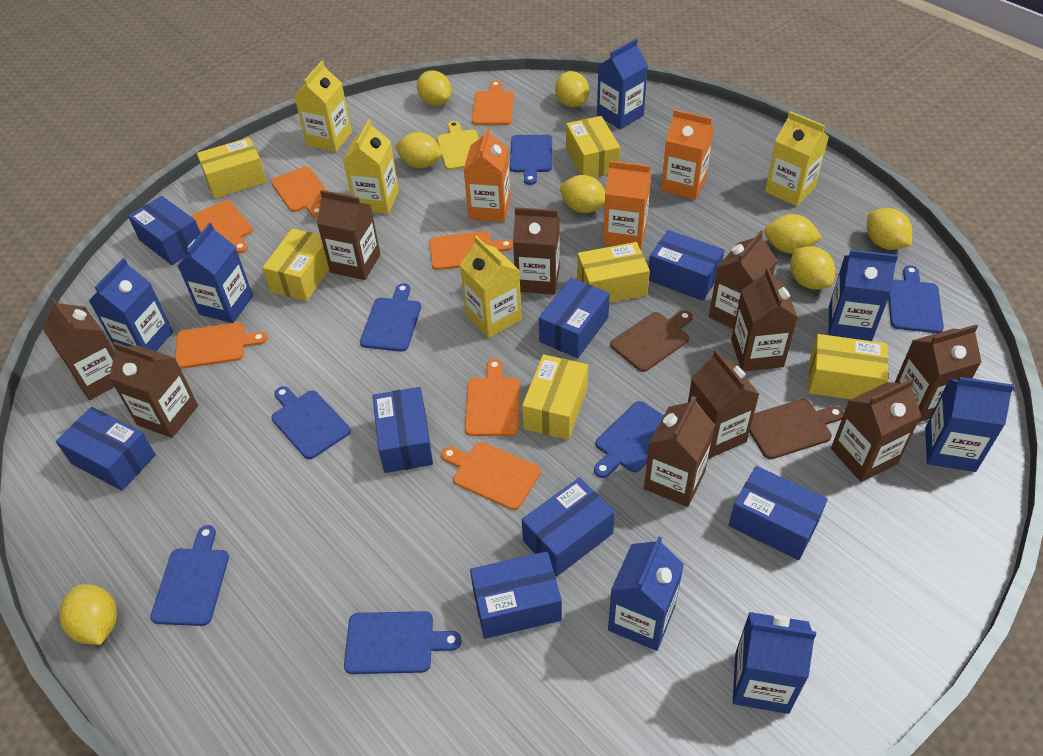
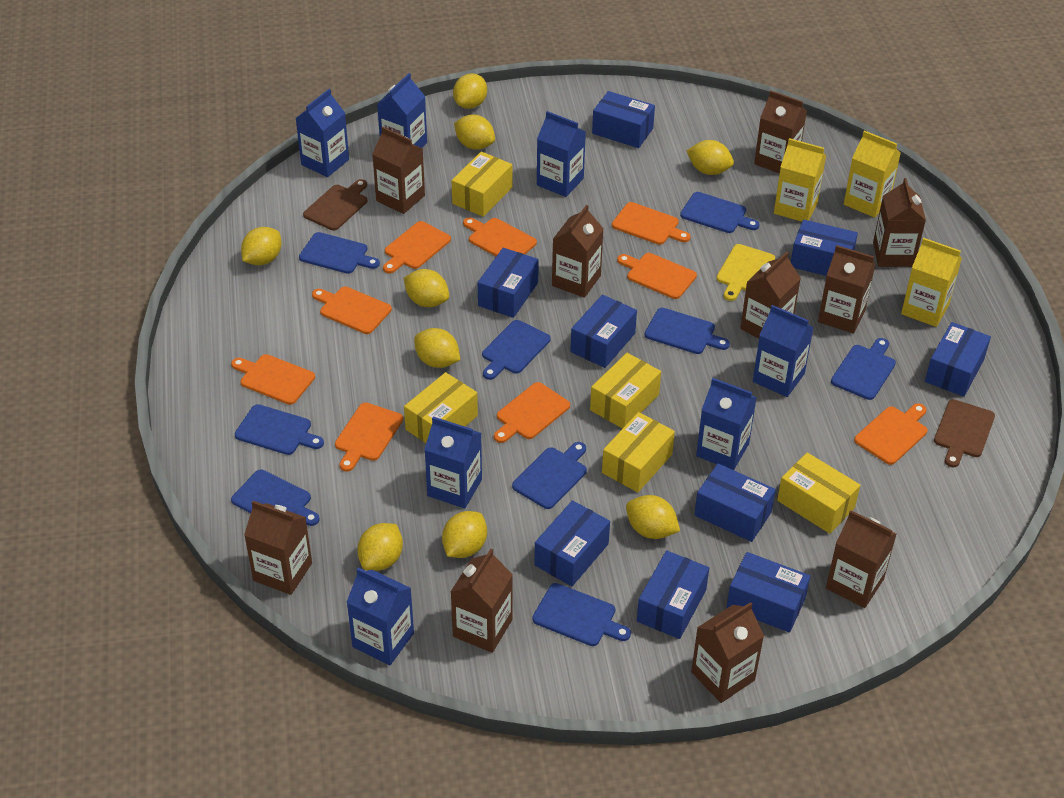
blue box: 8 -> 9
blue cutting board: 7 -> 9
orange carton: 3 -> 0
orange cutting board: 7 -> 9
yellow box: 6 -> 5
yellow carton: 4 -> 3
yellow lemon: 8 -> 9

